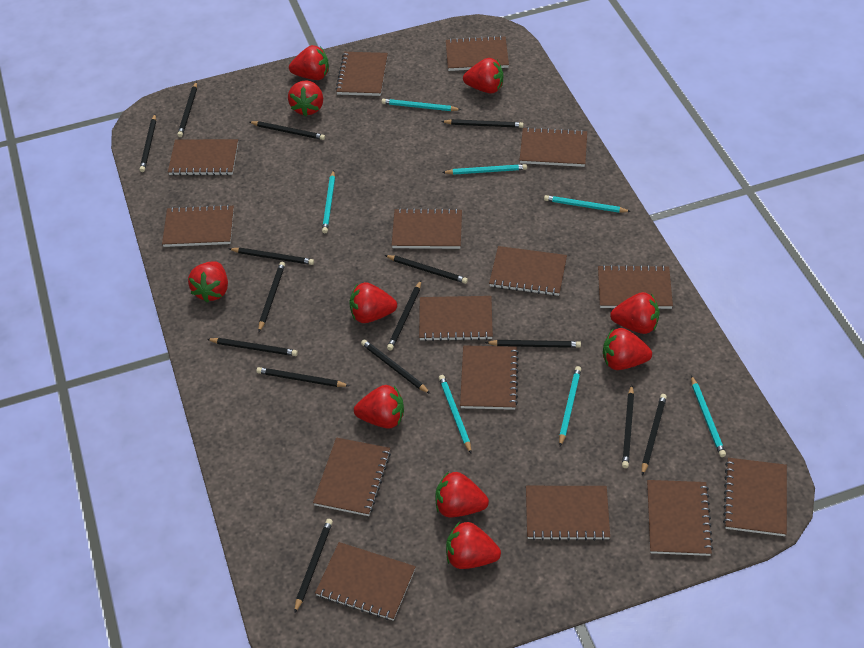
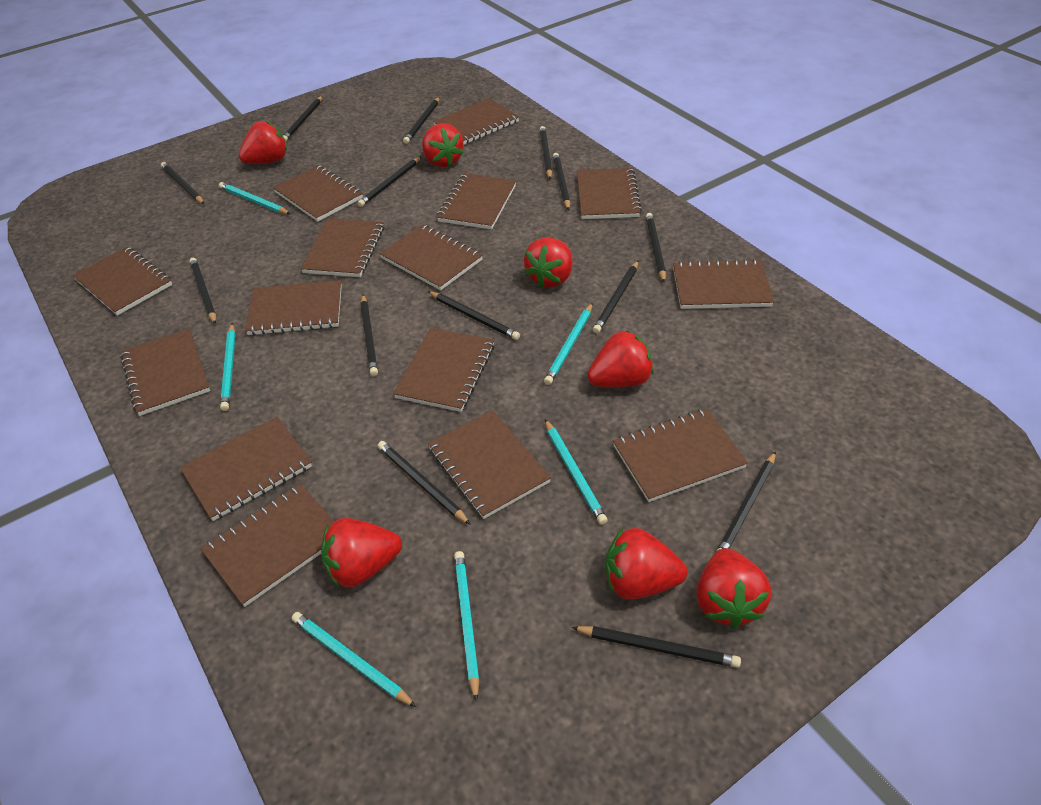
black pencil: 15 -> 14
red strawberry: 10 -> 7
turquoise pencil: 7 -> 6

